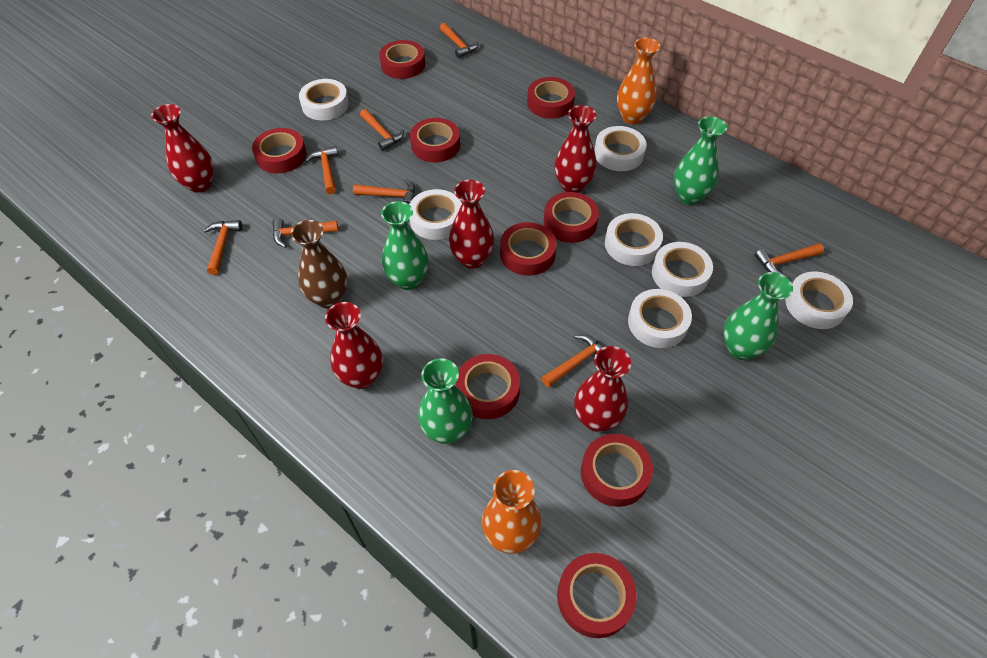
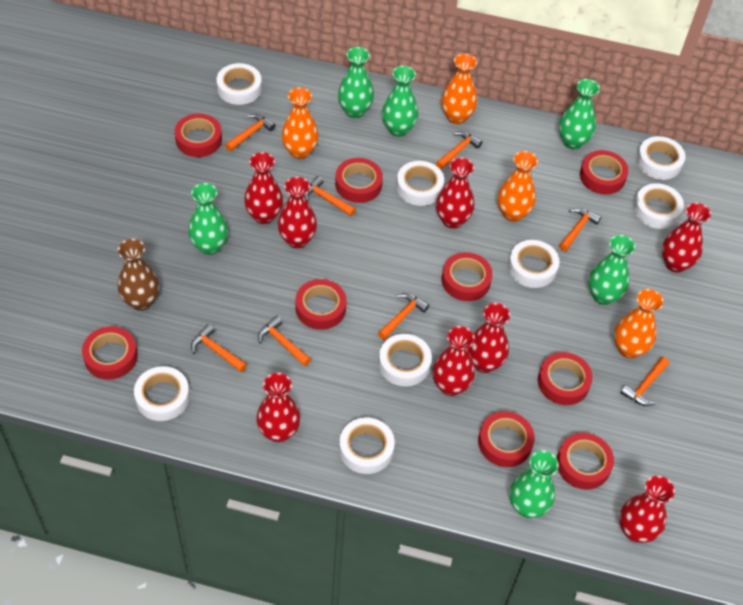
green vase: 4 -> 6
orange vase: 2 -> 4
red vase: 5 -> 8
white tape: 7 -> 8

